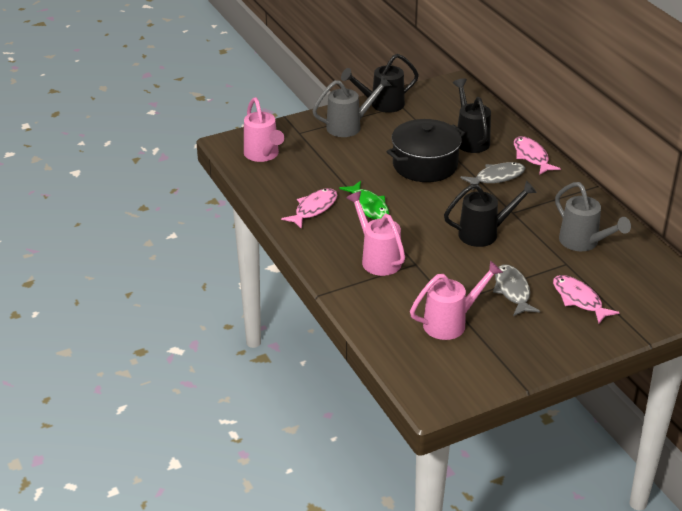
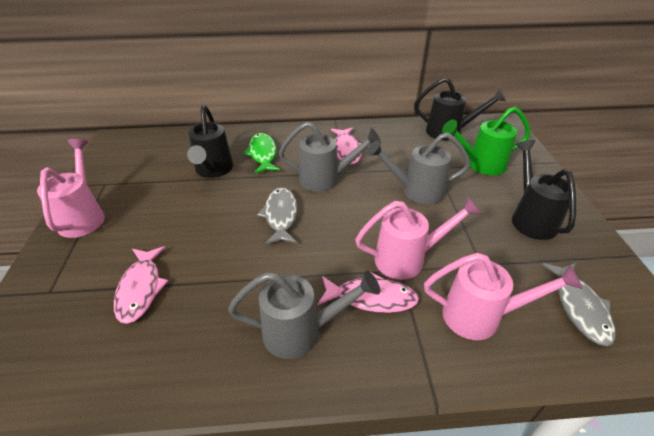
black pot: 1 -> 0
green watering can: 0 -> 1
grey watering can: 2 -> 3

